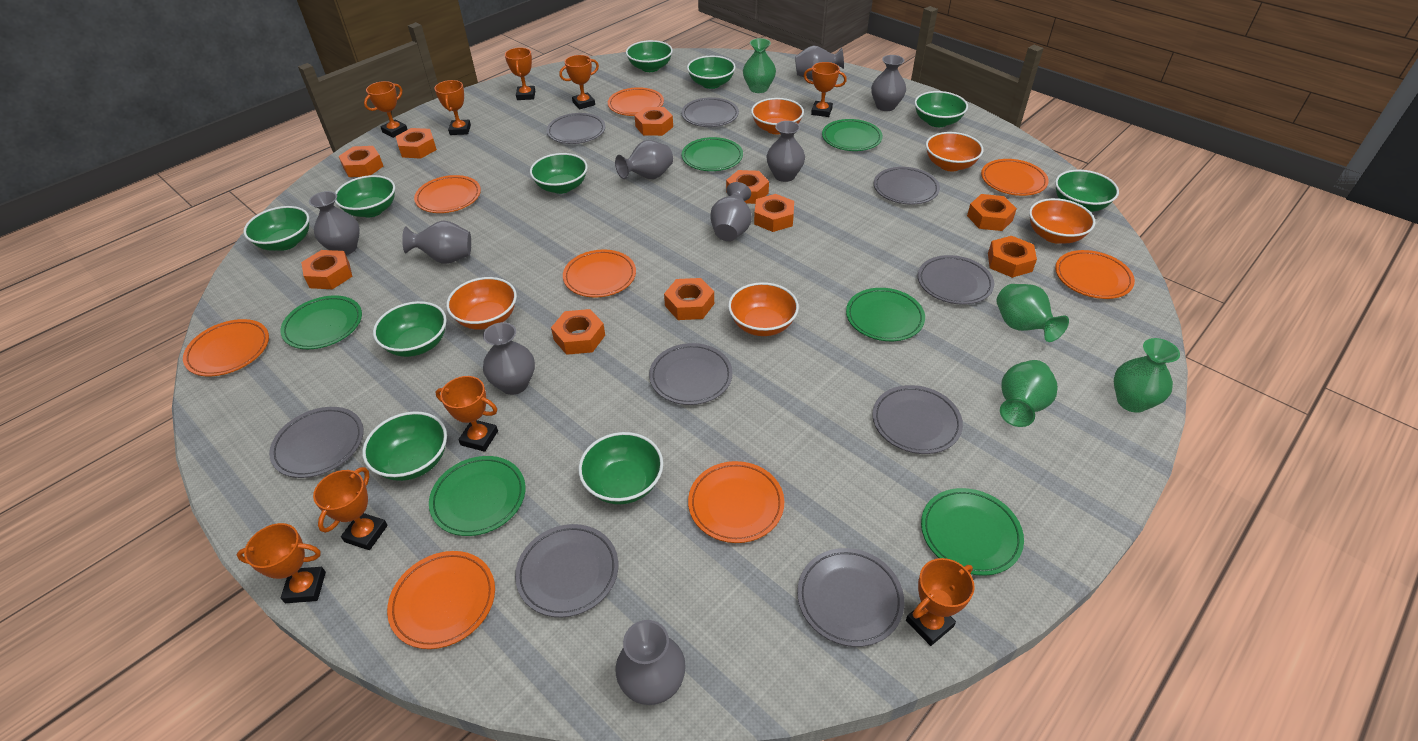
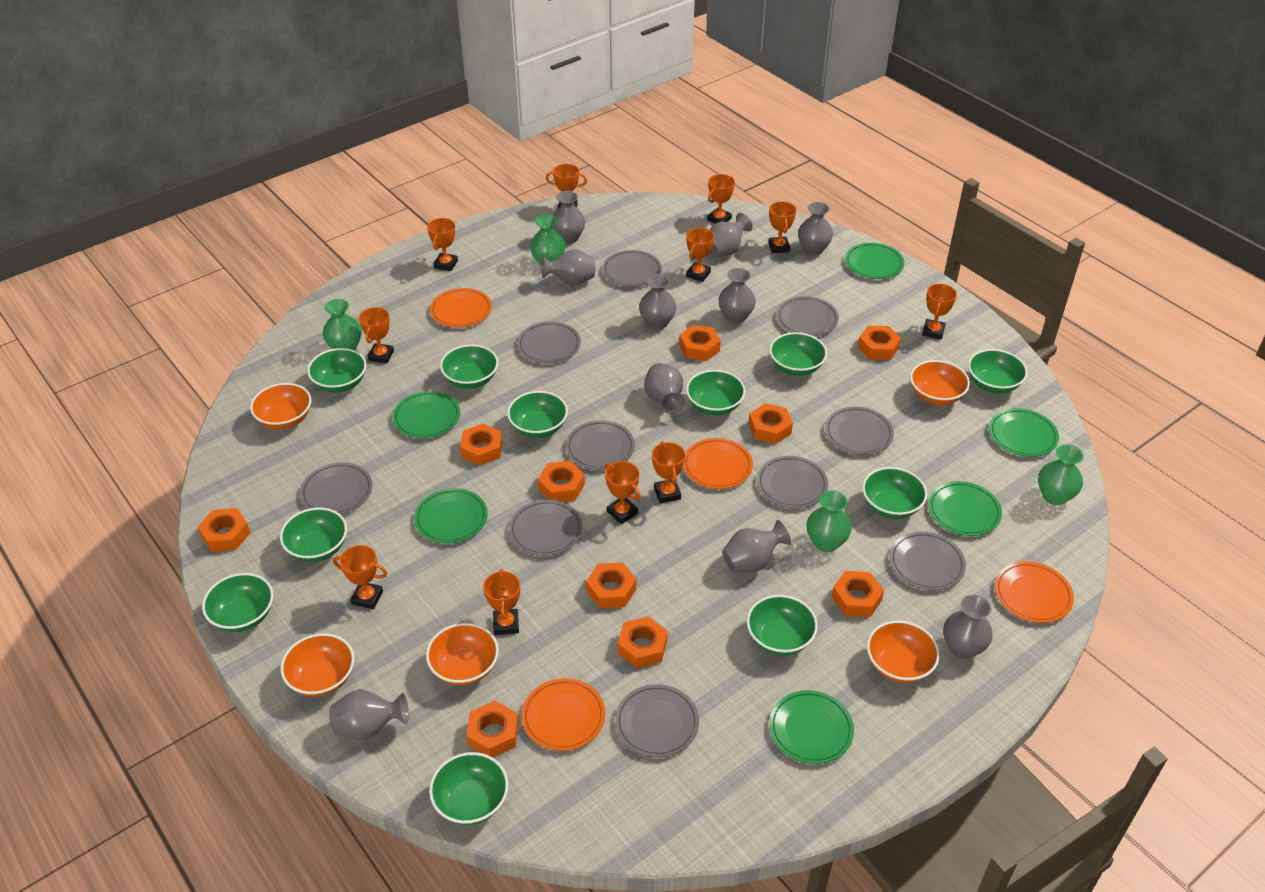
green bowl: 10 -> 11
grey plate: 9 -> 10
grey vase: 9 -> 10
orange plate: 8 -> 4
orange trophy: 9 -> 11

